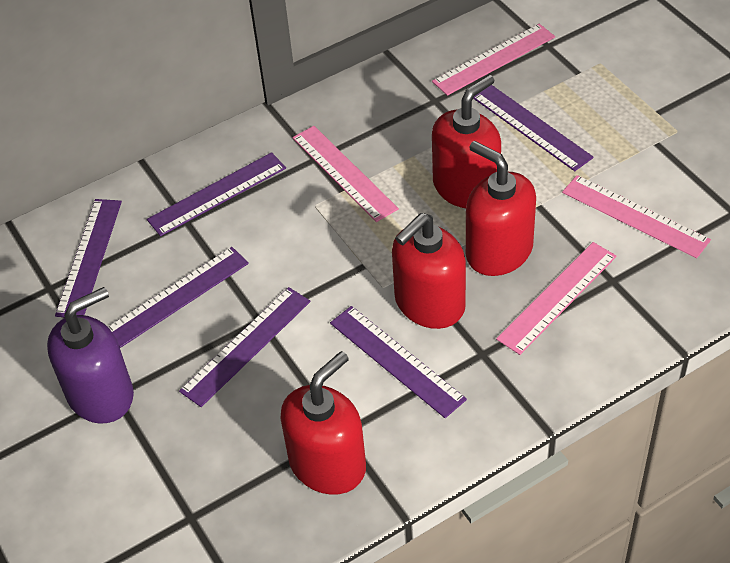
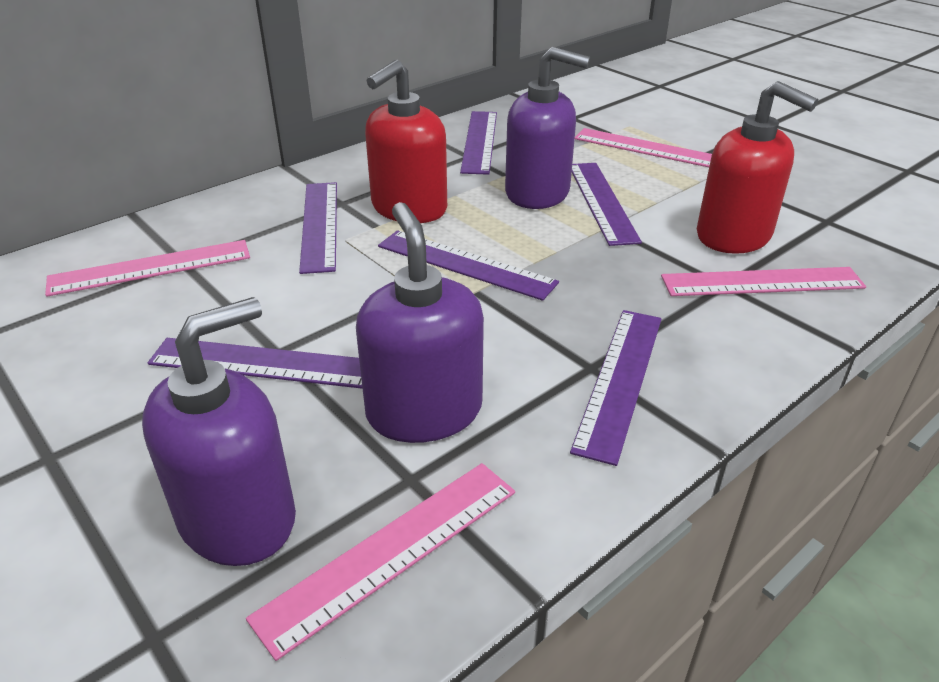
purple soap dispenser: 1 -> 3
red soap dispenser: 4 -> 2

